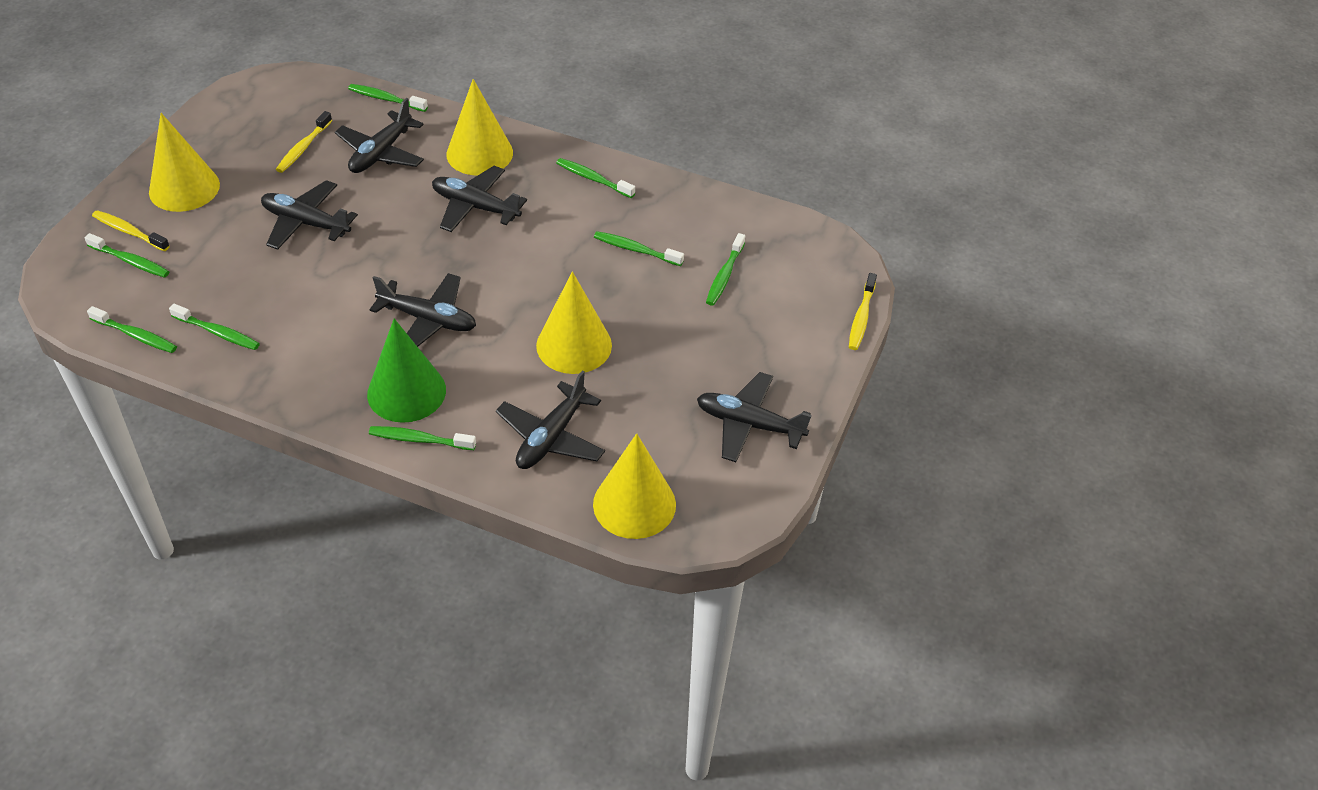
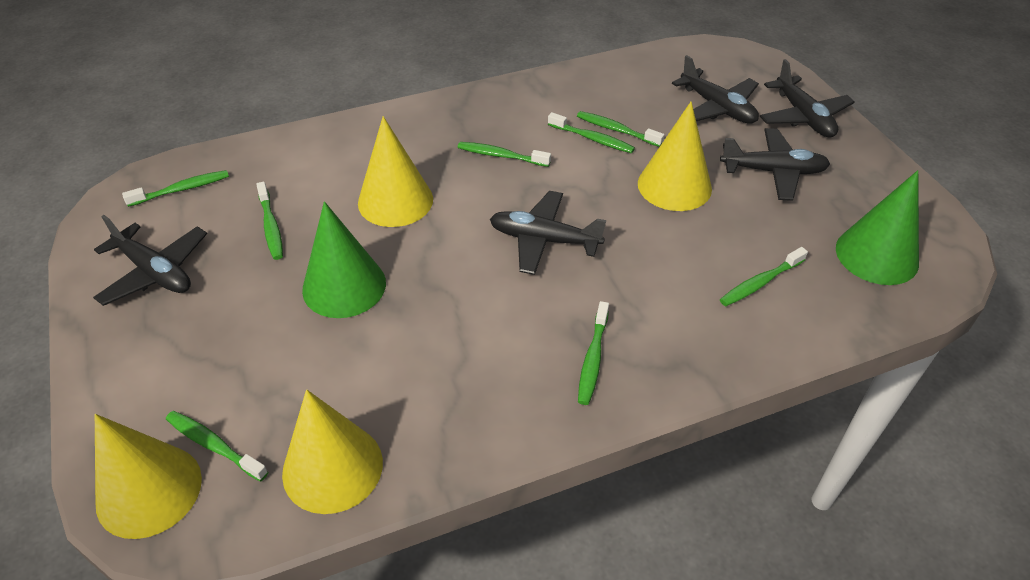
black plane: 6 -> 5
green cone: 1 -> 2
yellow toothbrush: 3 -> 0

